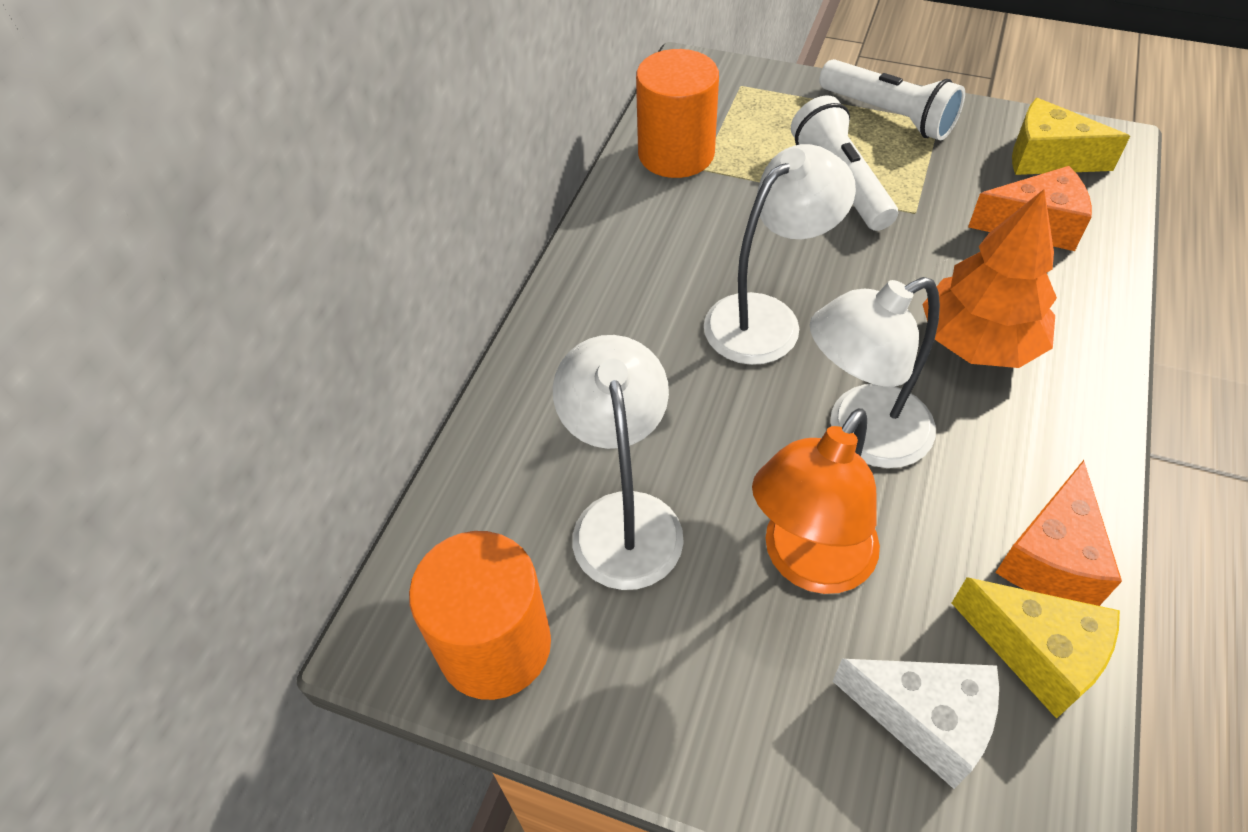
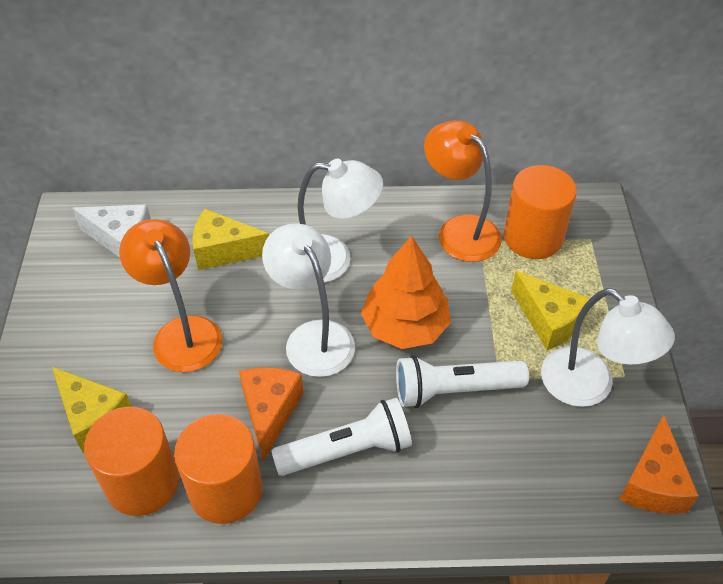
orange cylinder: 2 -> 3
orange lamp: 1 -> 2
yellow cheese: 2 -> 3

